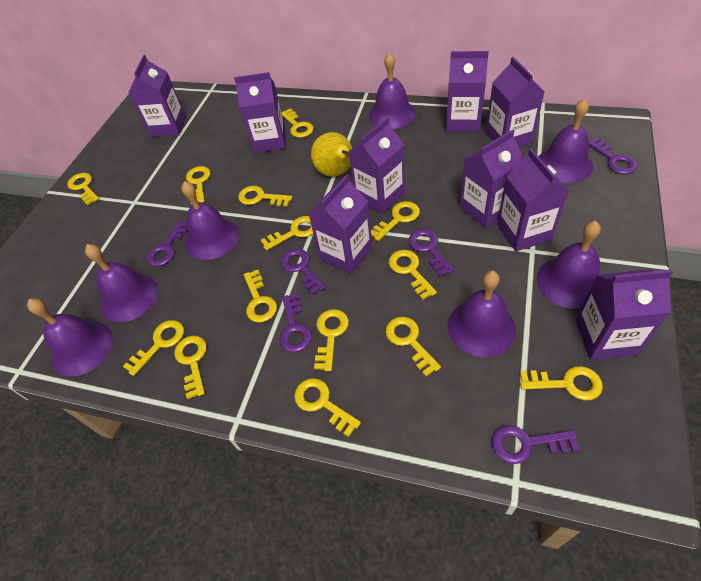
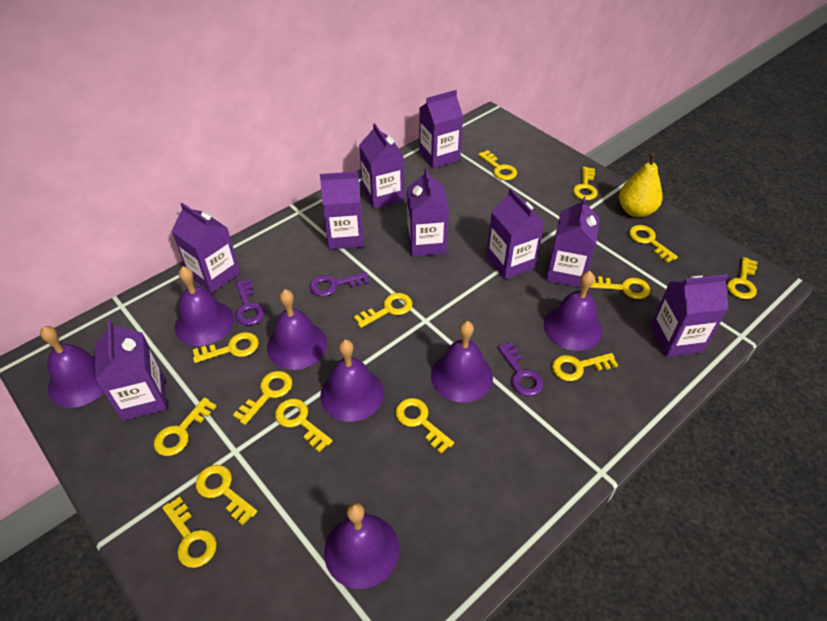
purple key: 6 -> 3

